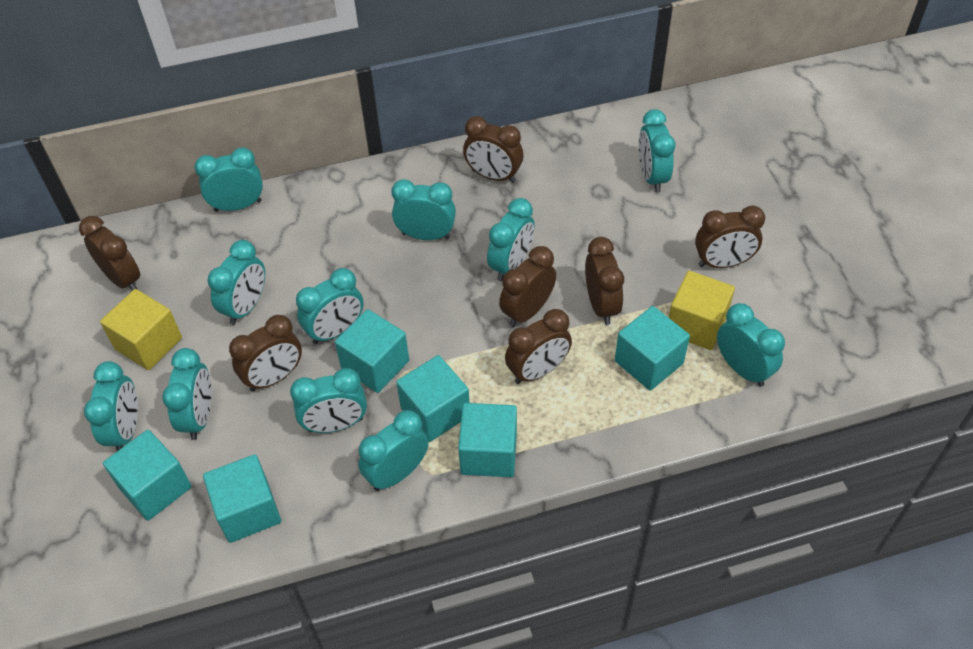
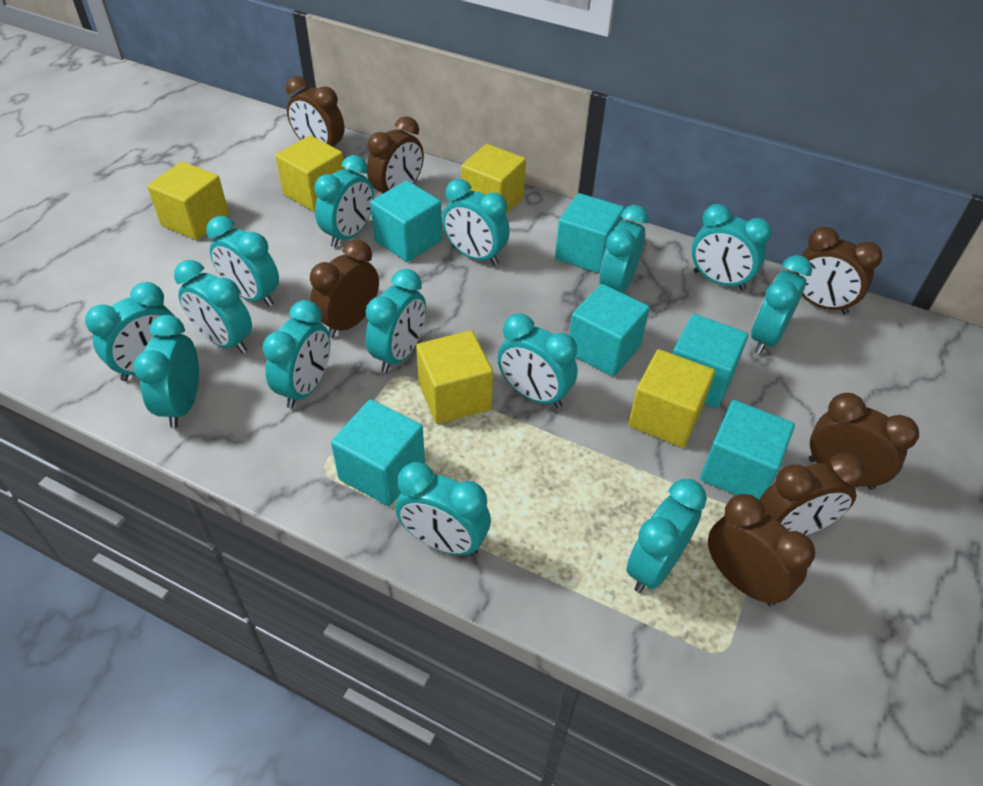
turquoise clock: 11 -> 14
yellow cube: 2 -> 5

